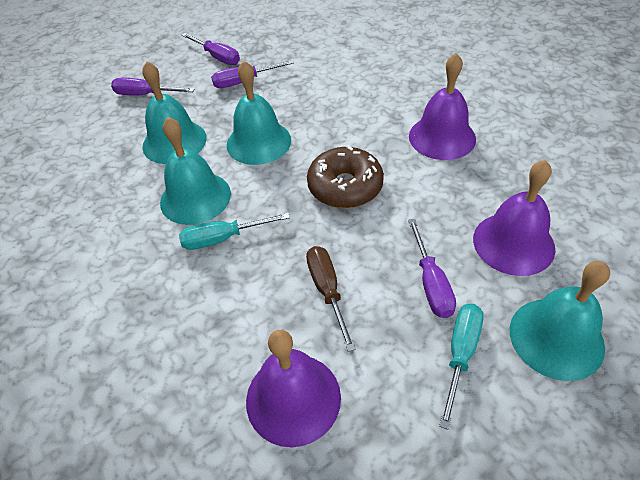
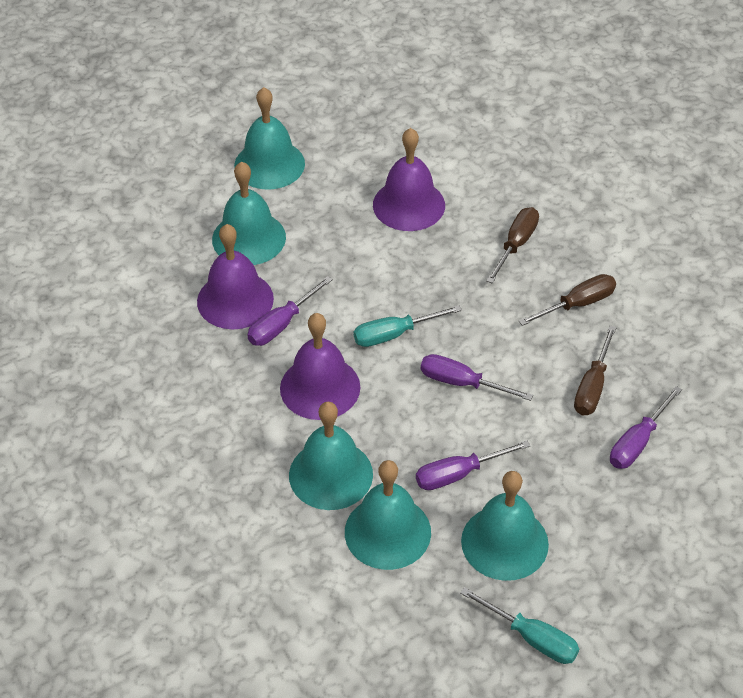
brown donut: 1 -> 0
brown screwdriver: 1 -> 3
turquoise bell: 4 -> 5

